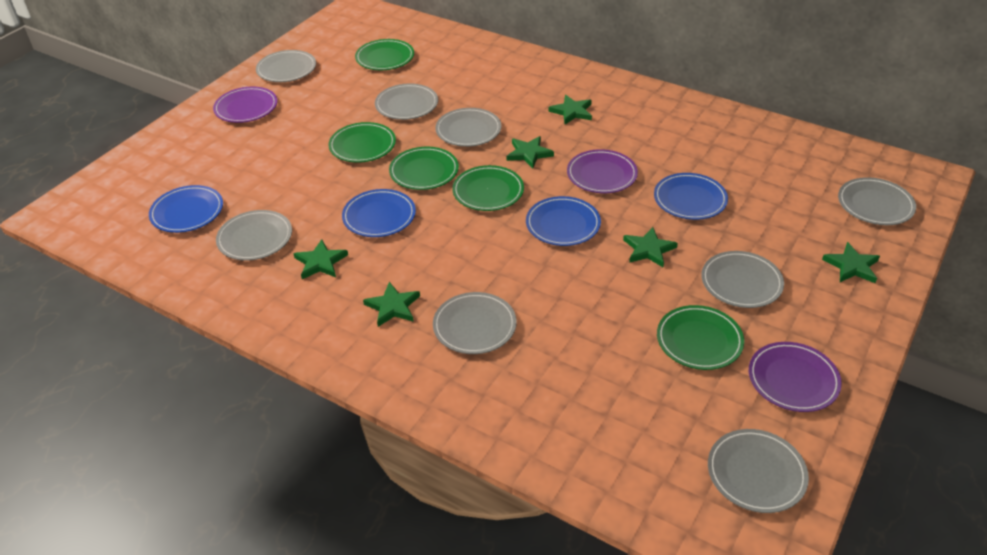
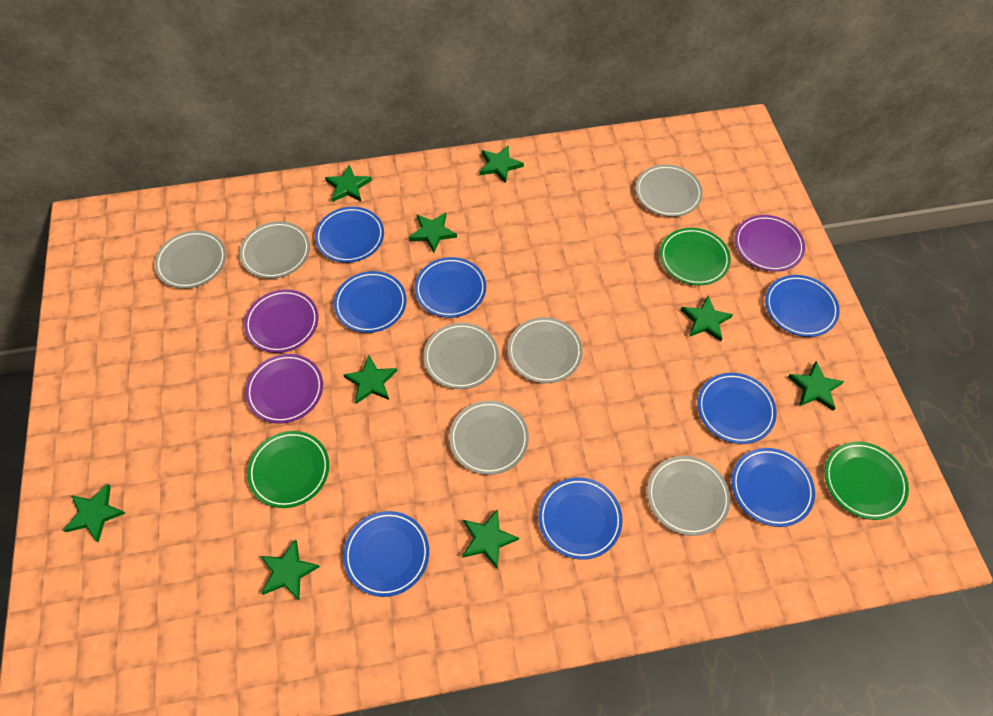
blue plate: 4 -> 8
green plate: 5 -> 3
green star: 6 -> 9
grey plate: 8 -> 7

